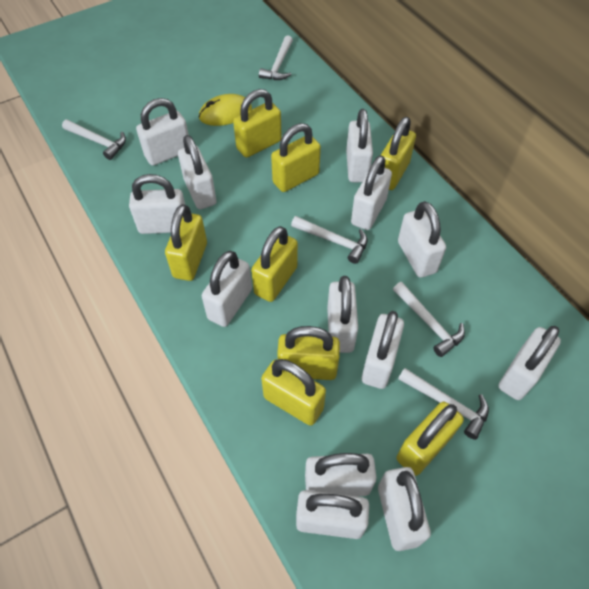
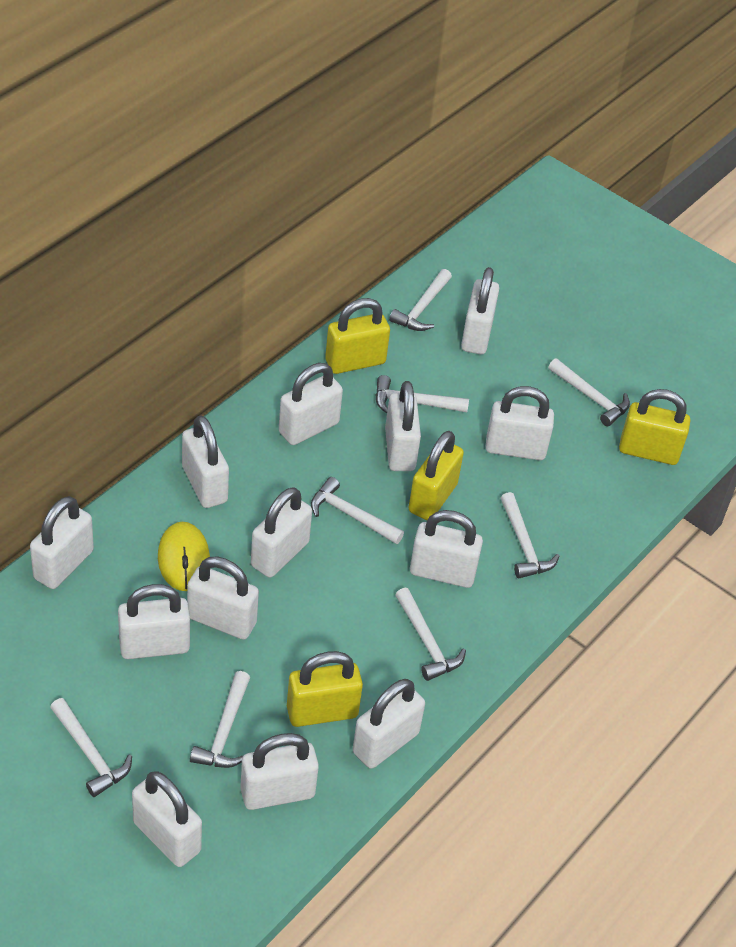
white hammer: 5 -> 8
yellow padlock: 8 -> 4

